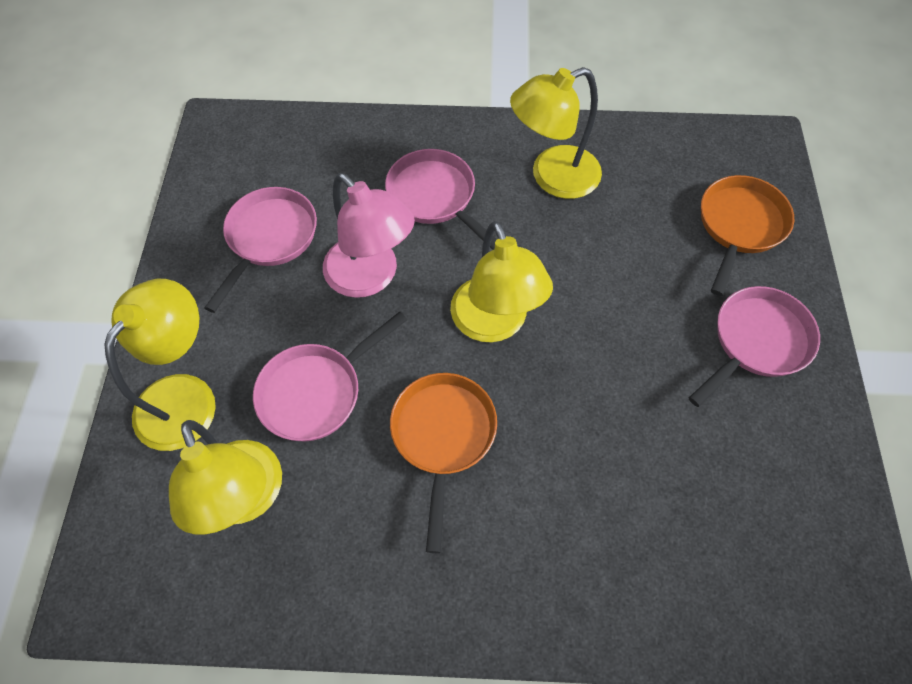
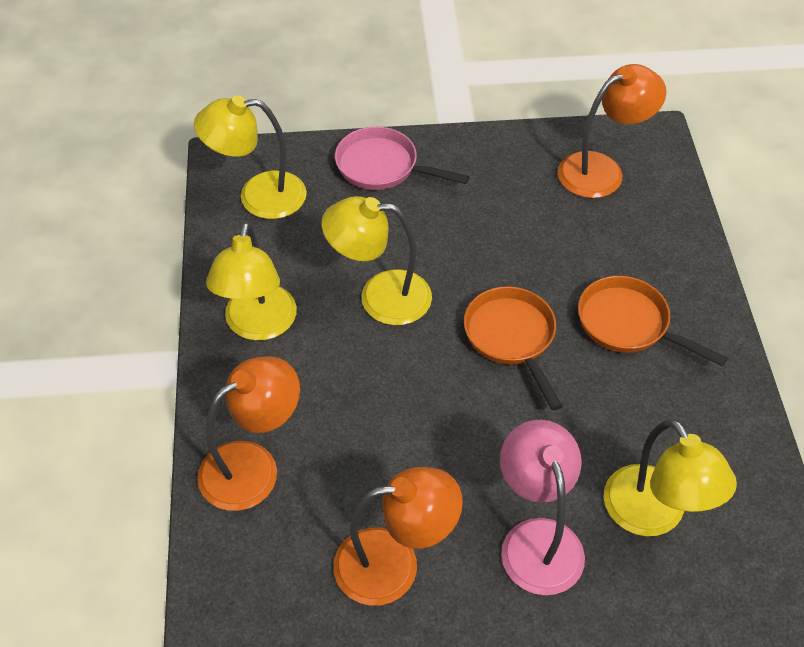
orange lamp: 0 -> 3
pink pan: 4 -> 1

